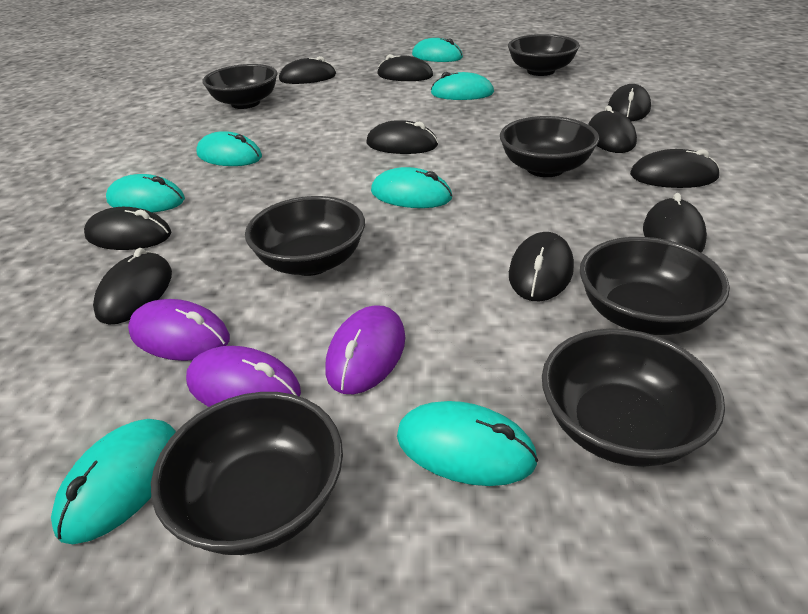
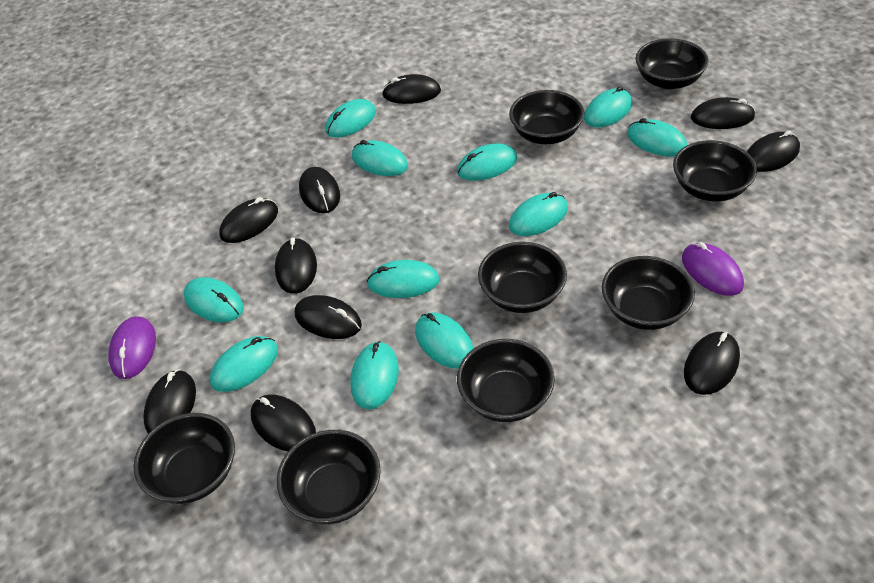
black bowl: 7 -> 8
purple mouse: 3 -> 2
turquoise mouse: 7 -> 11

